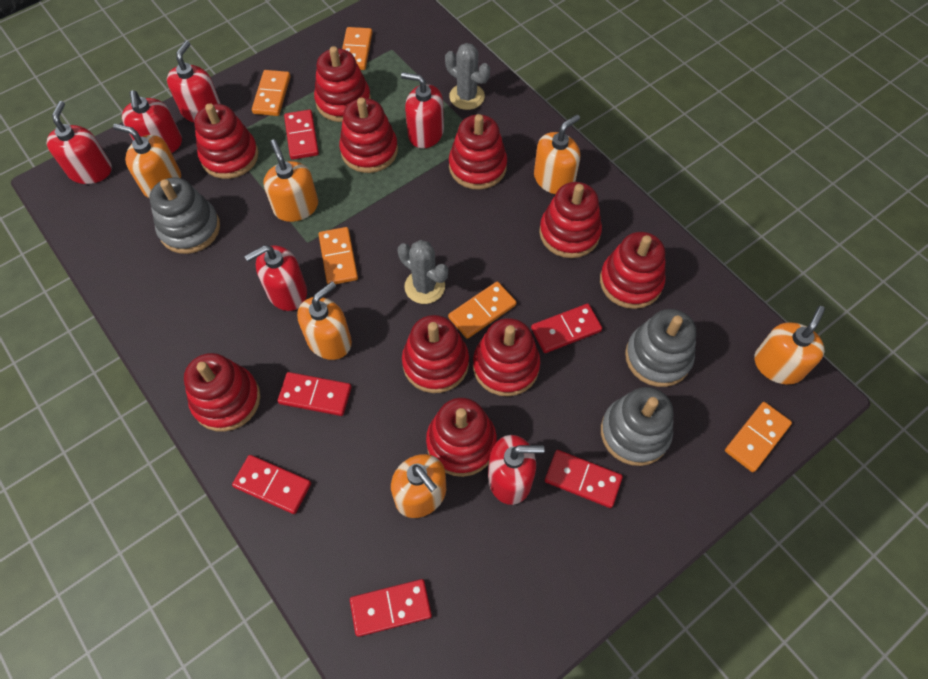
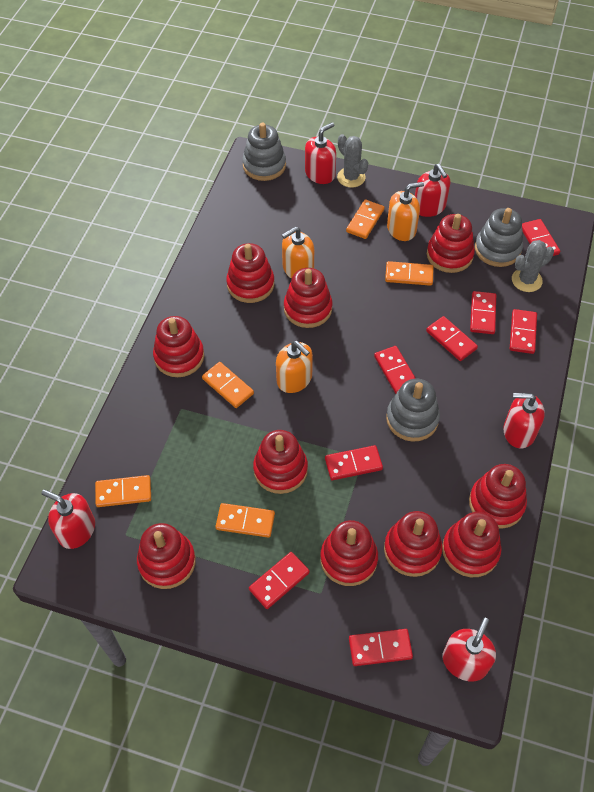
orange soap dispenser: 6 -> 3
red domino: 6 -> 8
red soap dispenser: 6 -> 5

